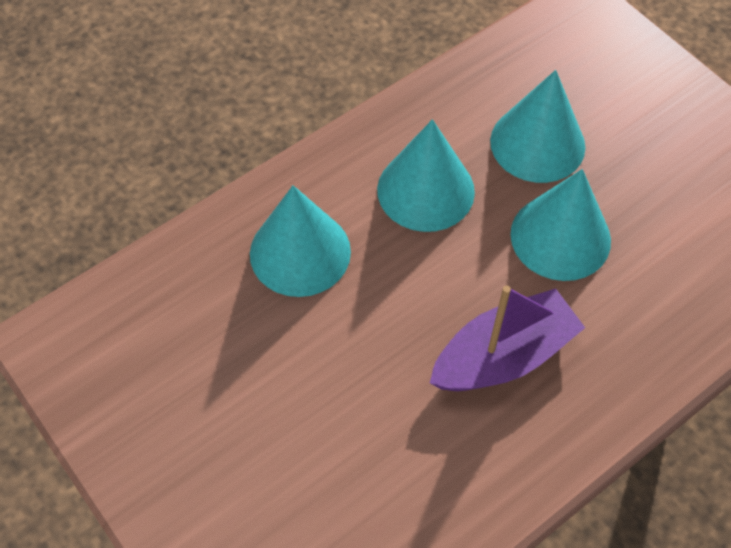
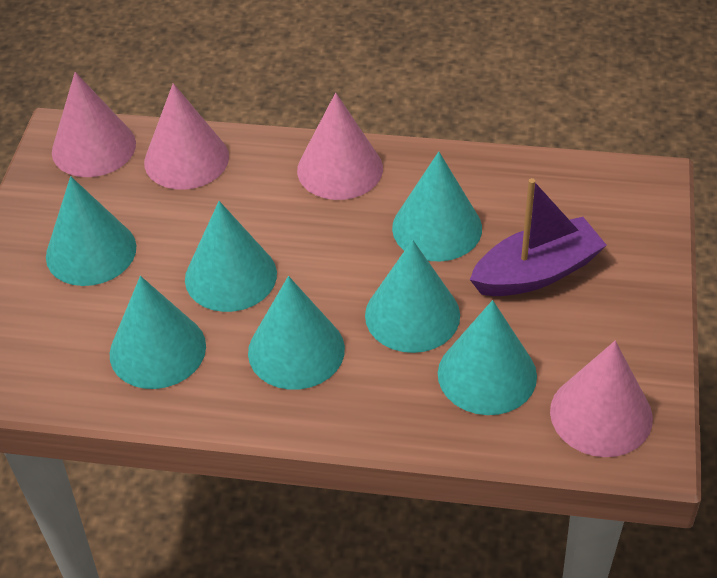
pink cone: 0 -> 4
turquoise cone: 4 -> 7

